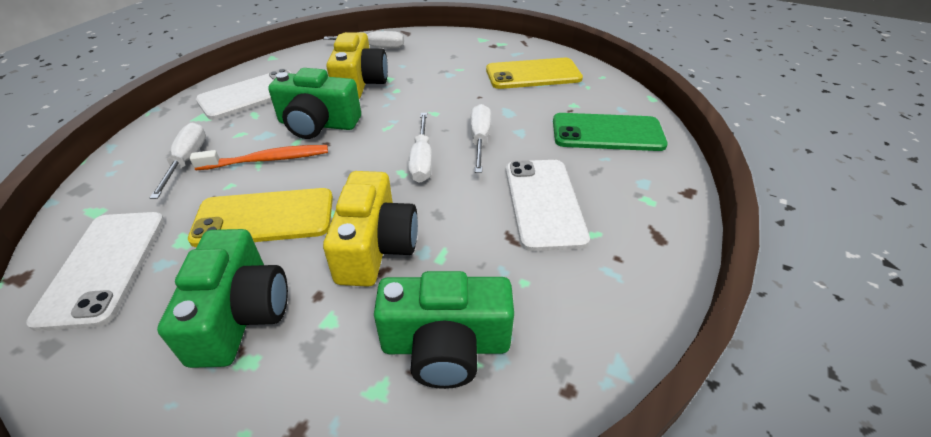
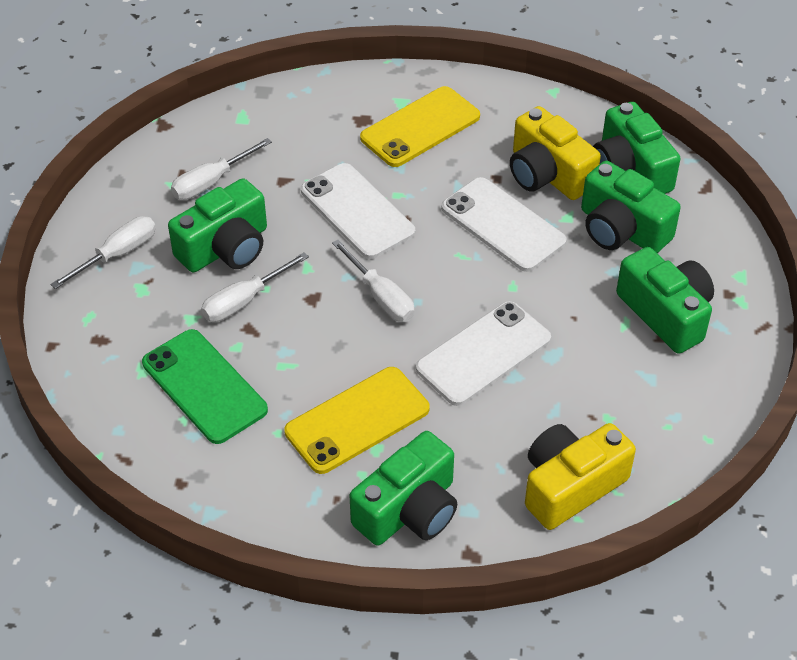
green camera: 3 -> 5
orange toothbrush: 1 -> 0

